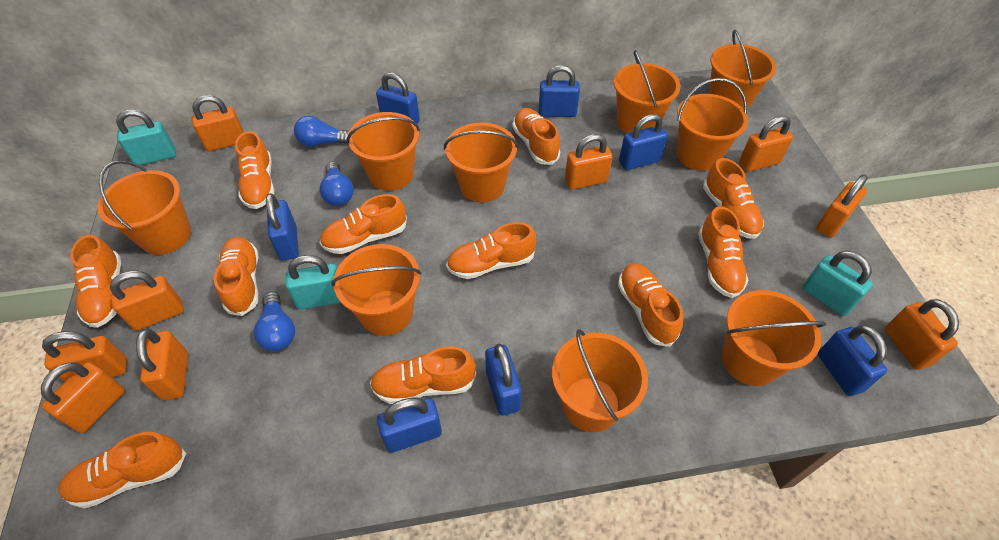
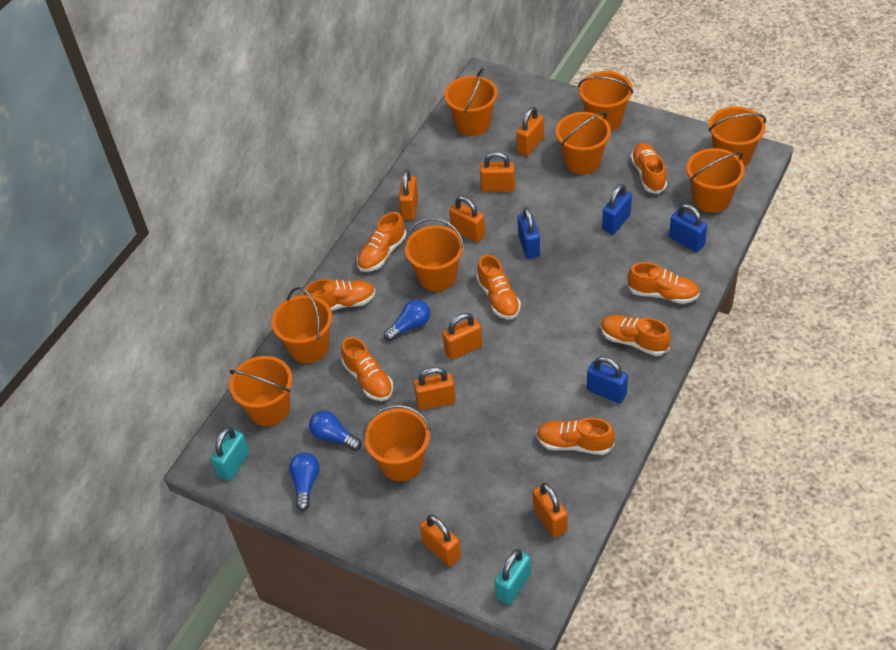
blue padlock: 7 -> 4
orange padlock: 9 -> 8
orange shoe: 11 -> 8
turquoise padlock: 3 -> 2

